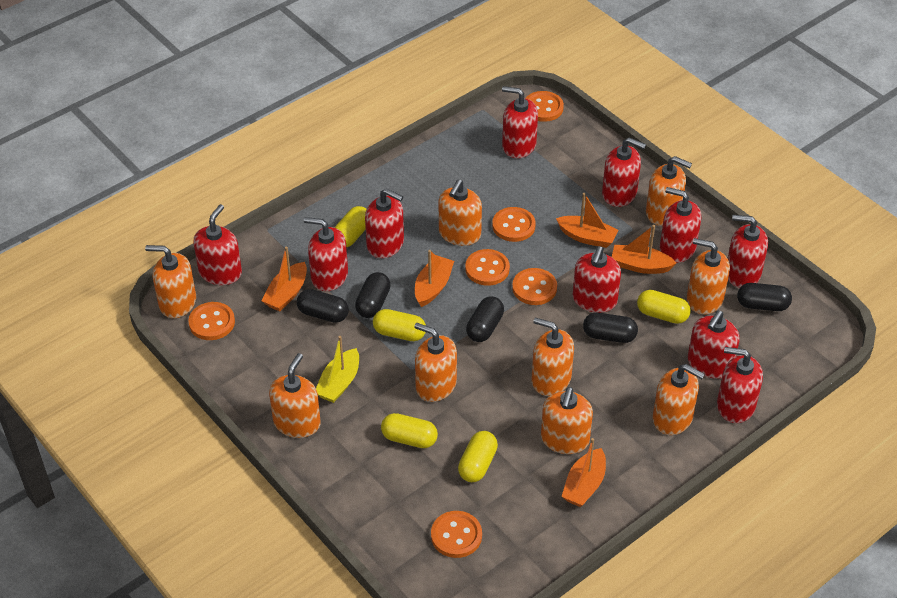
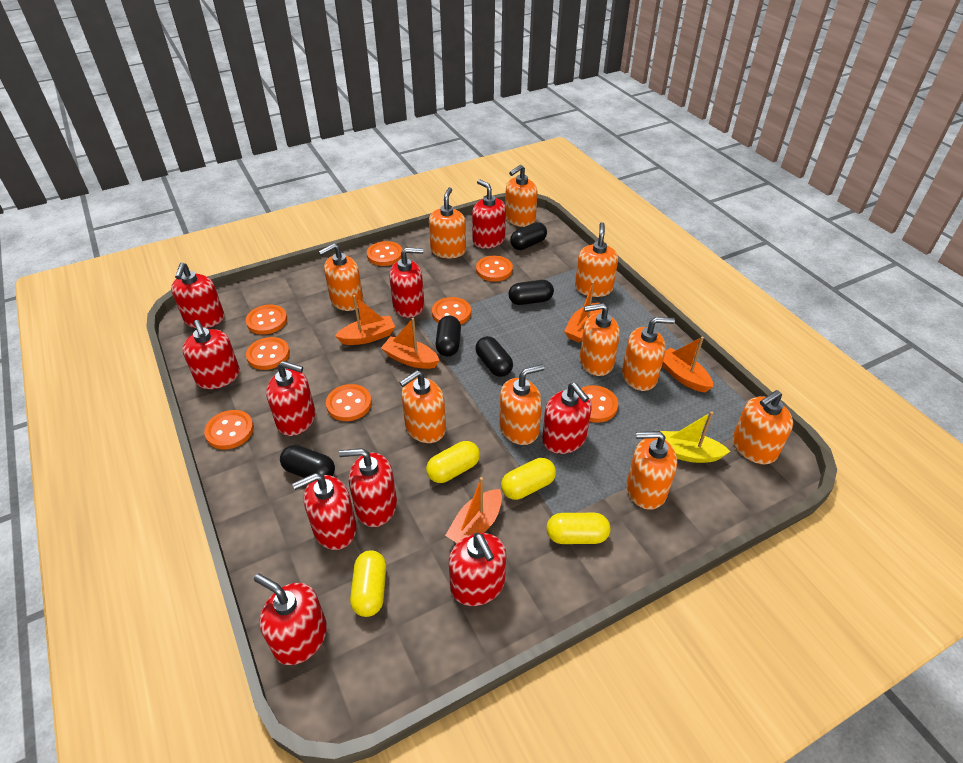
orange button: 6 -> 8
orange soap dispenser: 9 -> 10
yellow capsule: 5 -> 4

